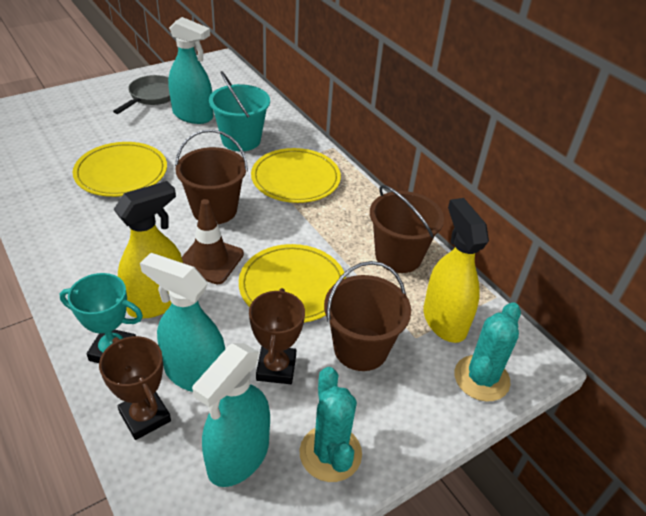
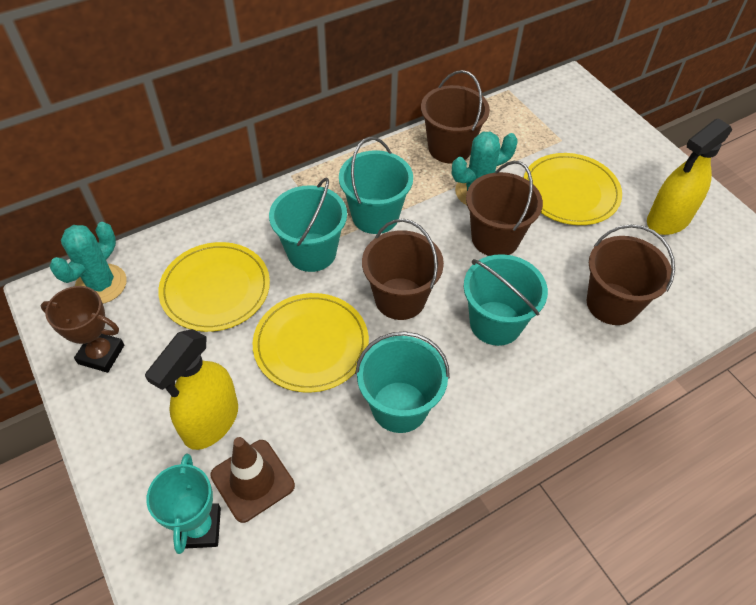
brown bucket: 3 -> 4
brown trophy: 2 -> 1
grey pan: 1 -> 0
turquoise bucket: 1 -> 4
turquoise spray bottle: 3 -> 0

